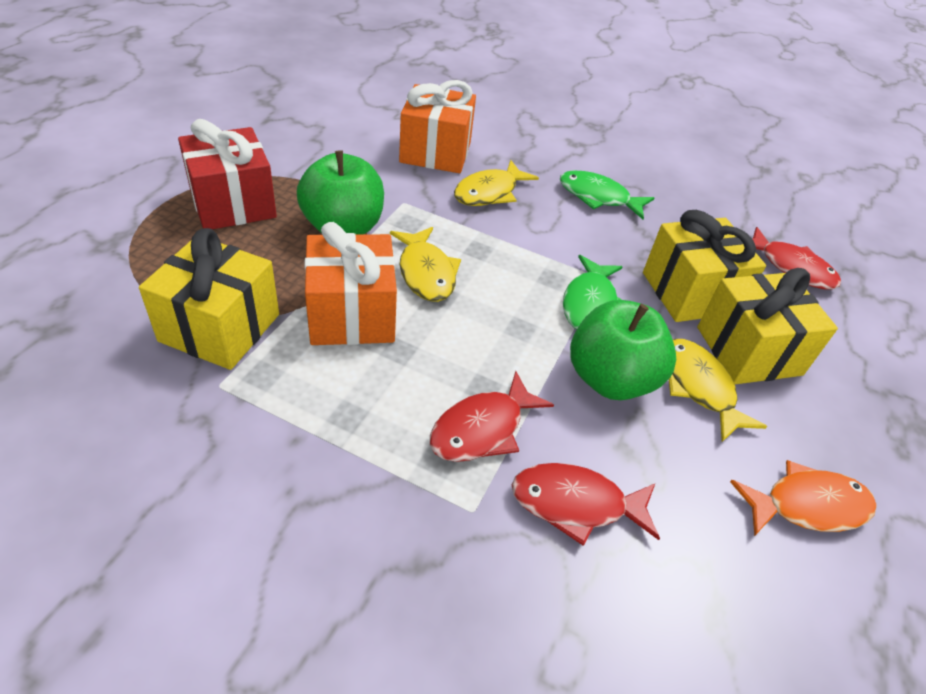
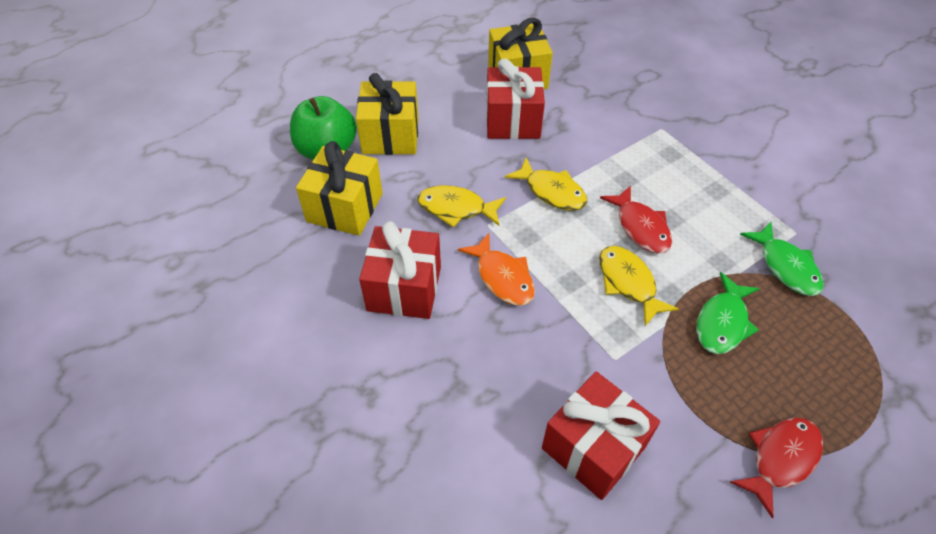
green apple: 2 -> 1
orange gift: 2 -> 0
red fish: 3 -> 2
red gift: 1 -> 3

